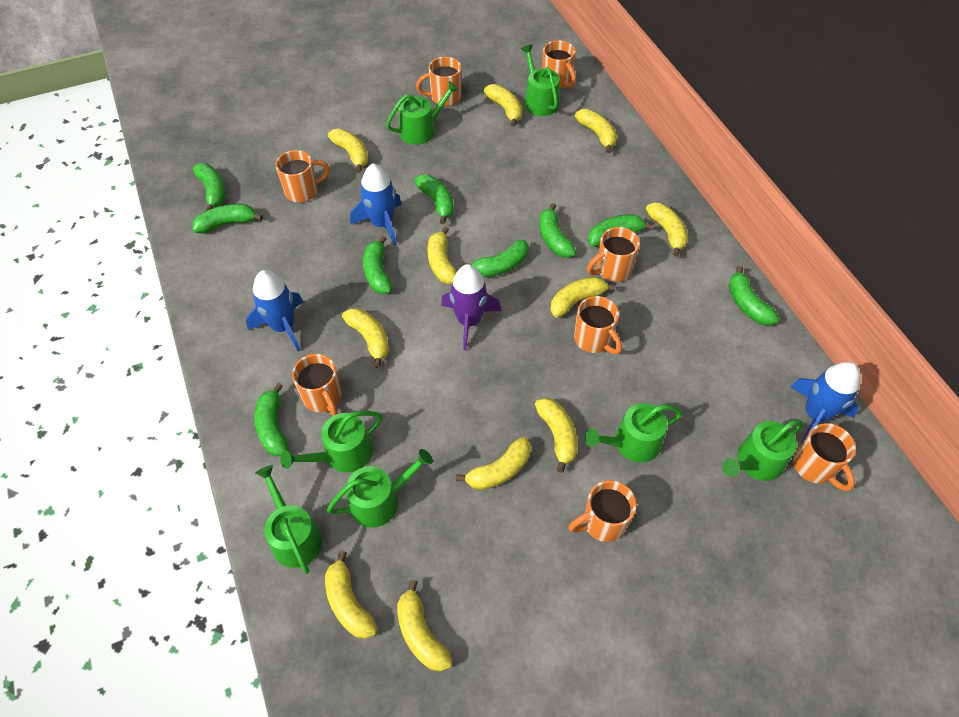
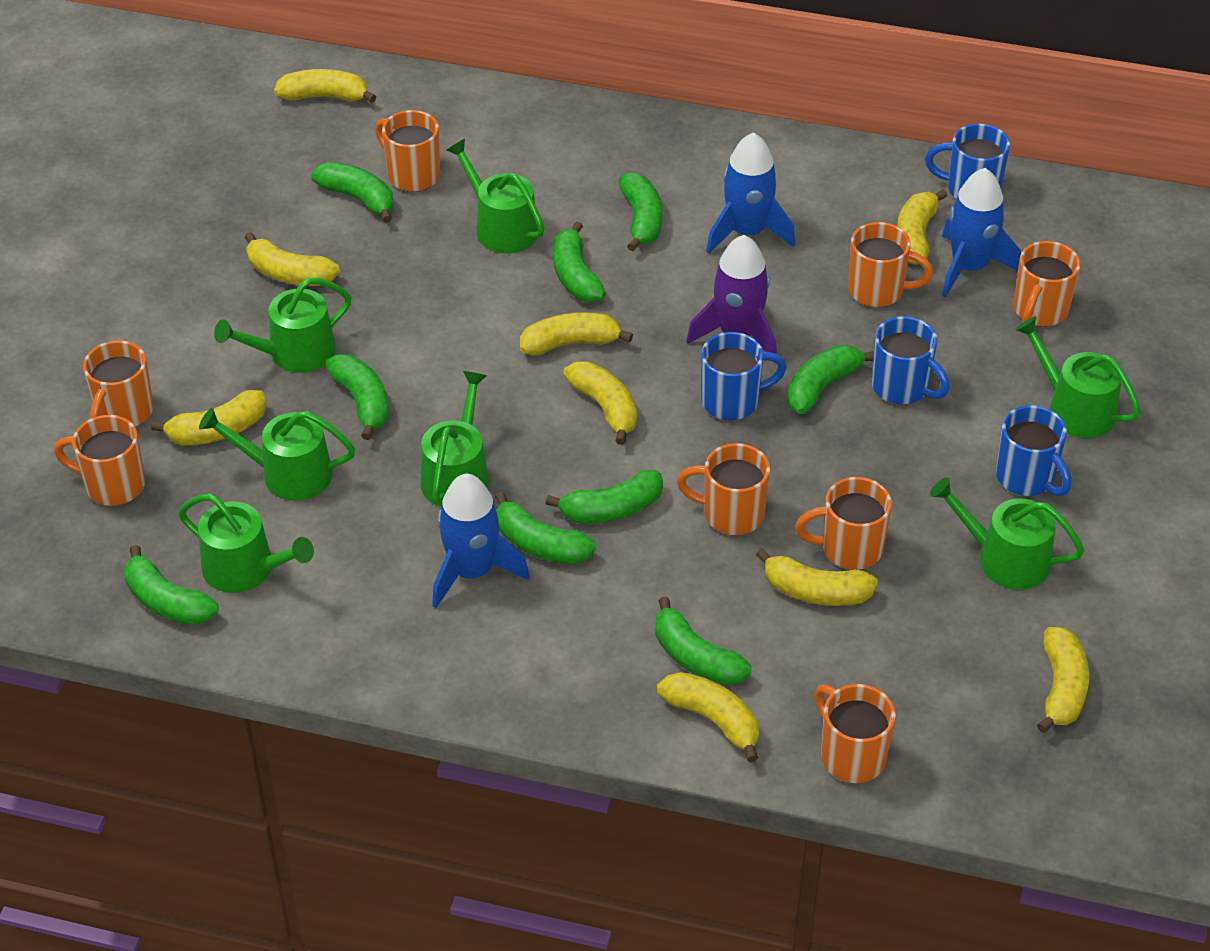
blue mug: 0 -> 4
yellow banana: 11 -> 9

